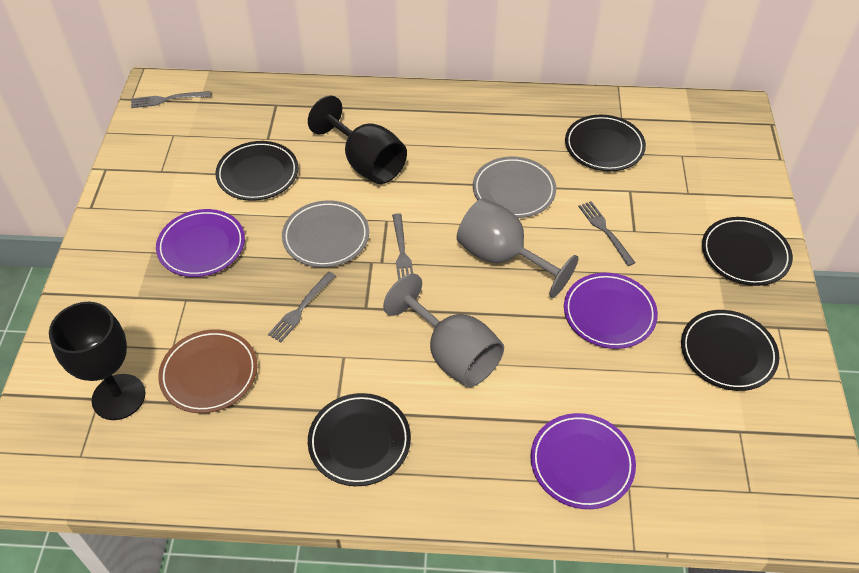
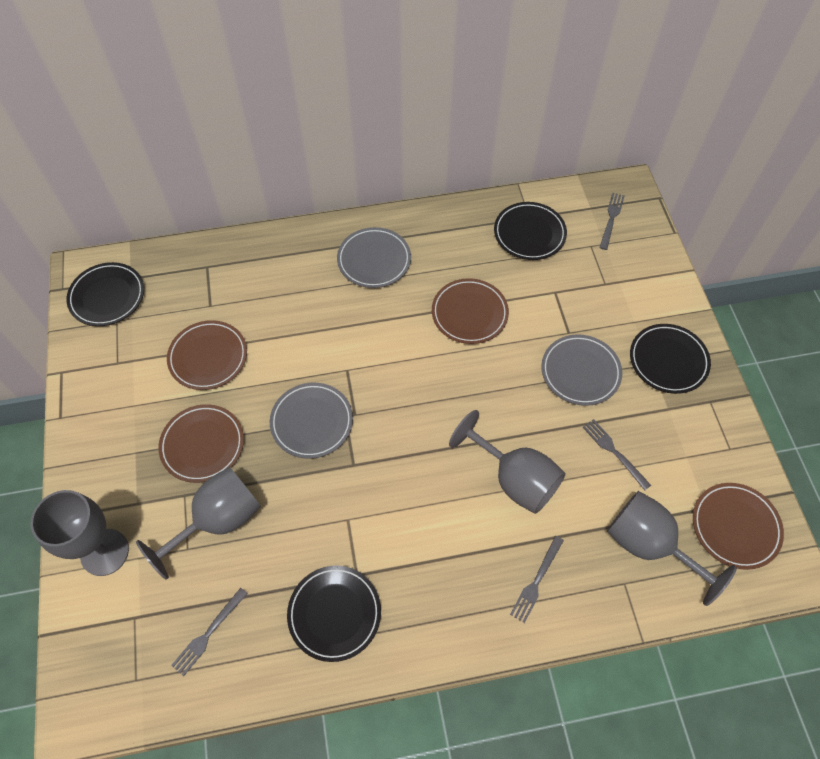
black goblet: 2 -> 0
black plate: 5 -> 4
brown plate: 1 -> 4
grey goblet: 2 -> 4
grey plate: 2 -> 3
purple plate: 3 -> 0

